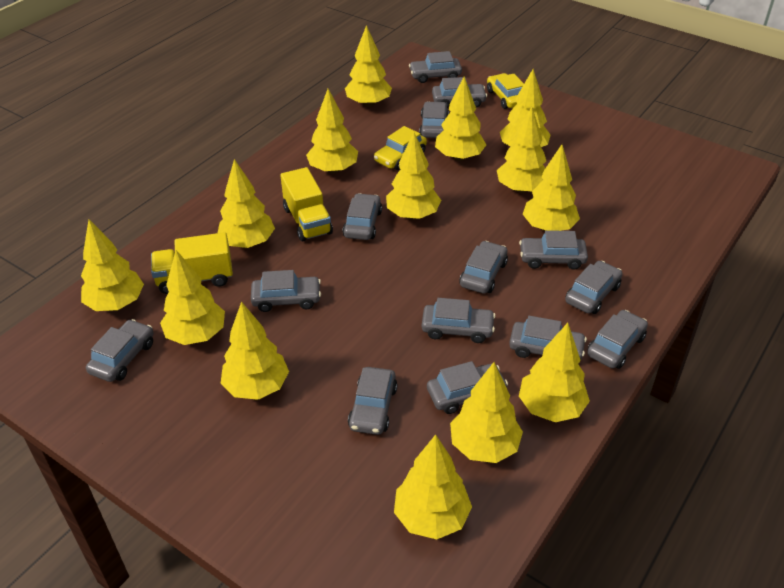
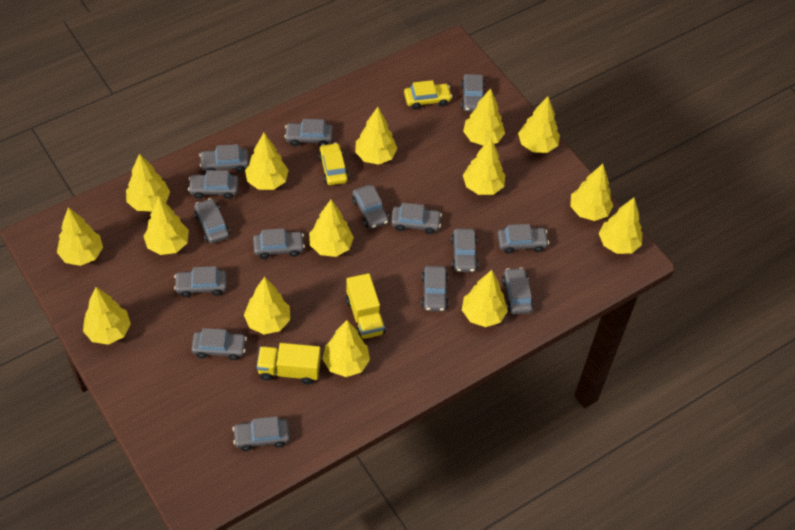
grey car: 14 -> 15
yellow tree: 14 -> 15

